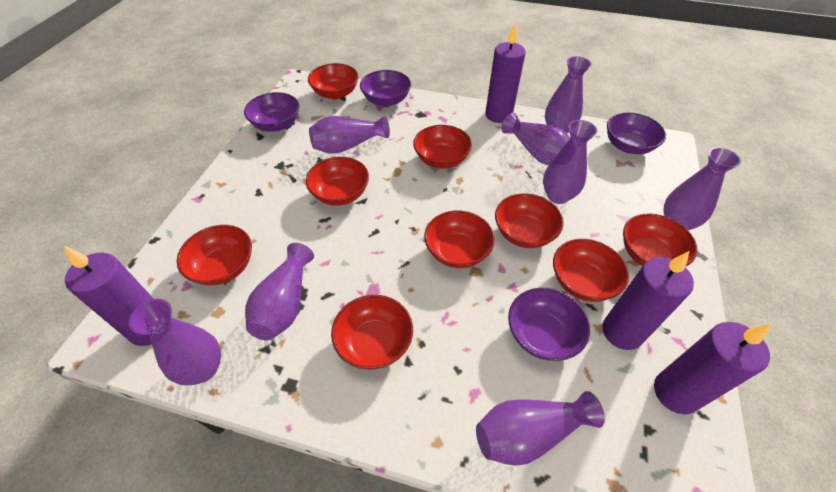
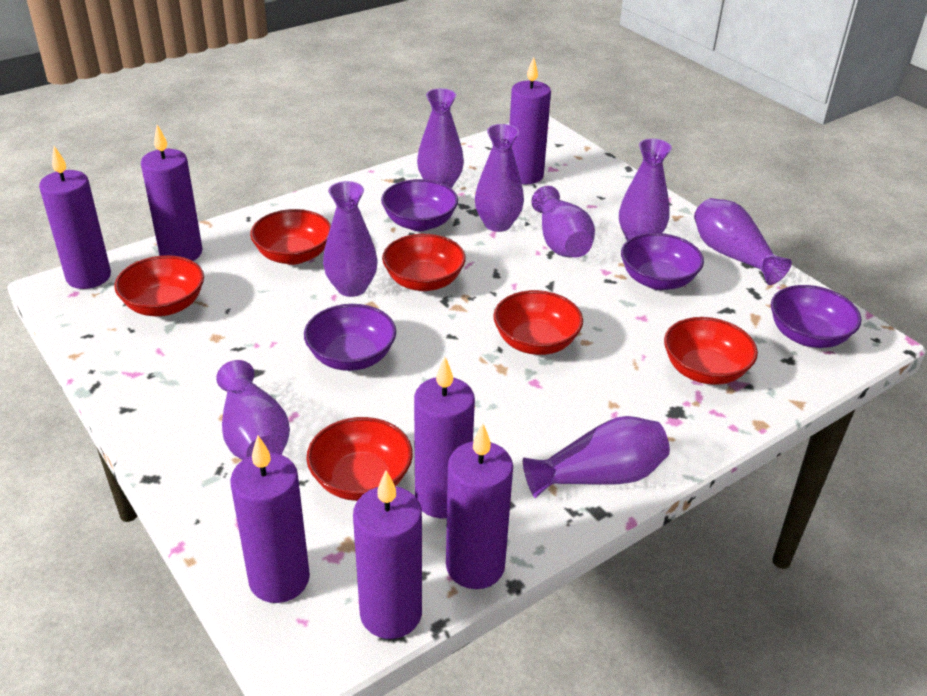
purple candle: 4 -> 7
red bowl: 9 -> 6

